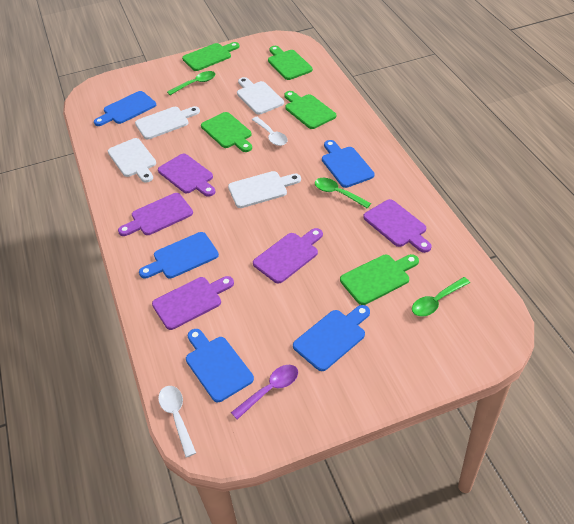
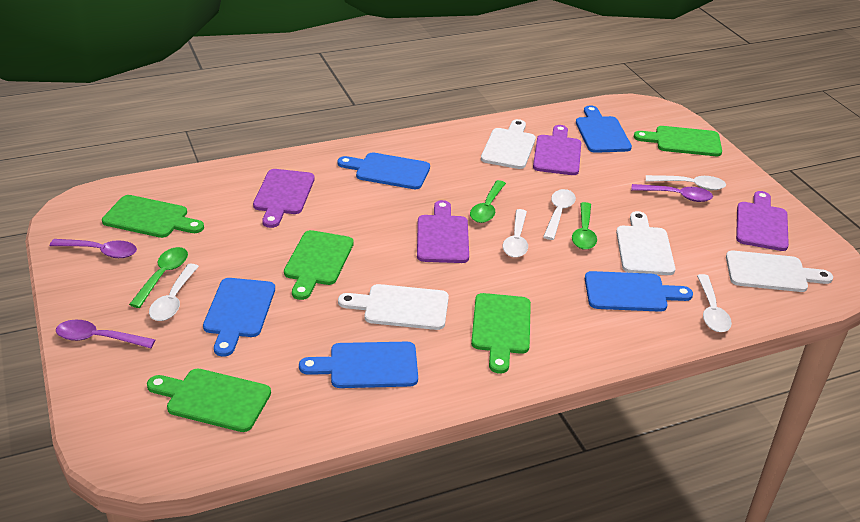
purple cutting board: 5 -> 4
purple spoon: 1 -> 3
white spoon: 2 -> 5

